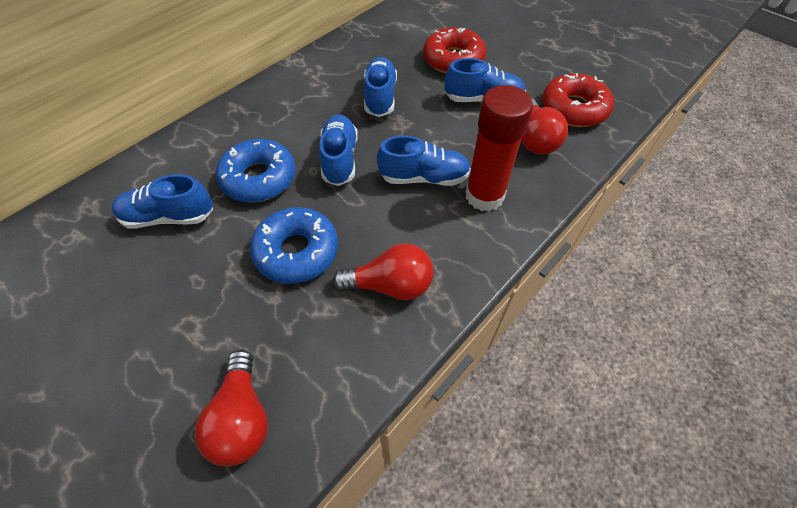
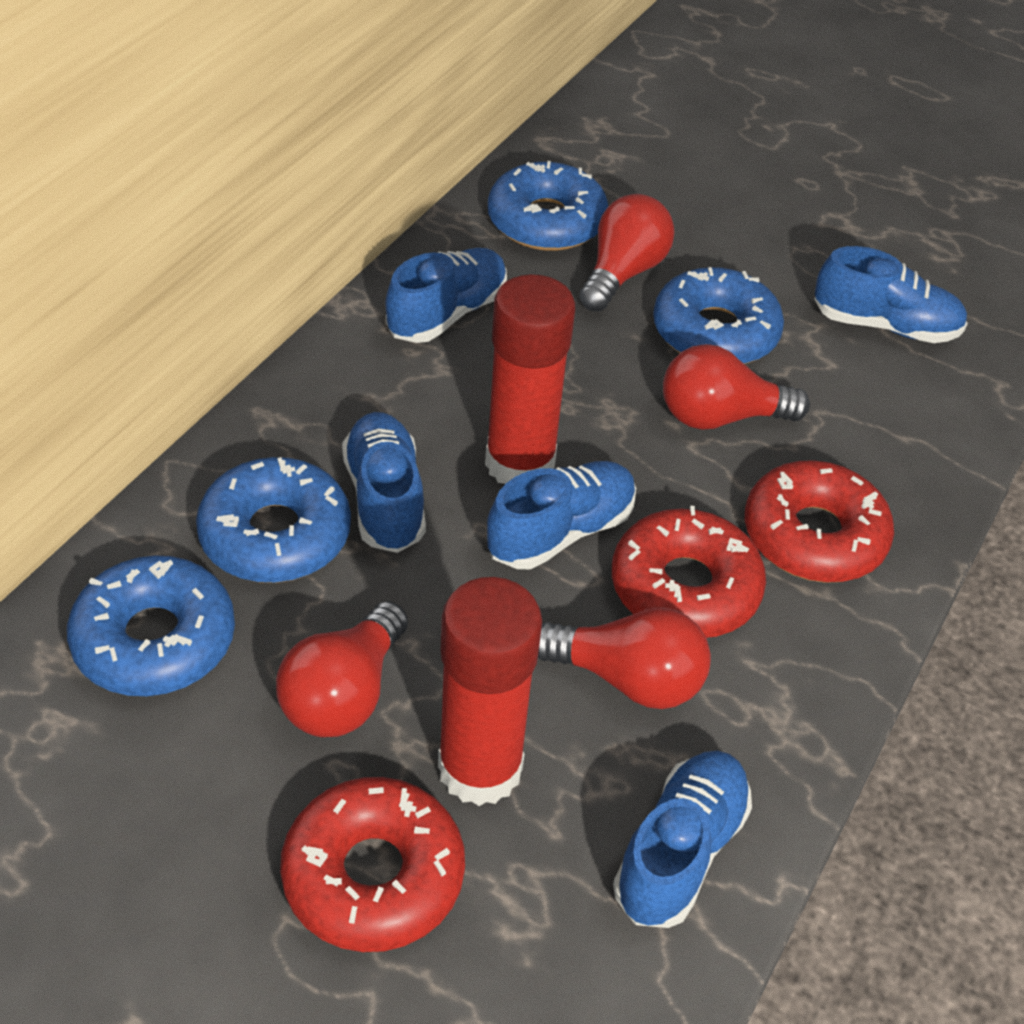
blue donut: 2 -> 4
red donut: 2 -> 3
red glue stick: 1 -> 2
red light bulb: 3 -> 4

